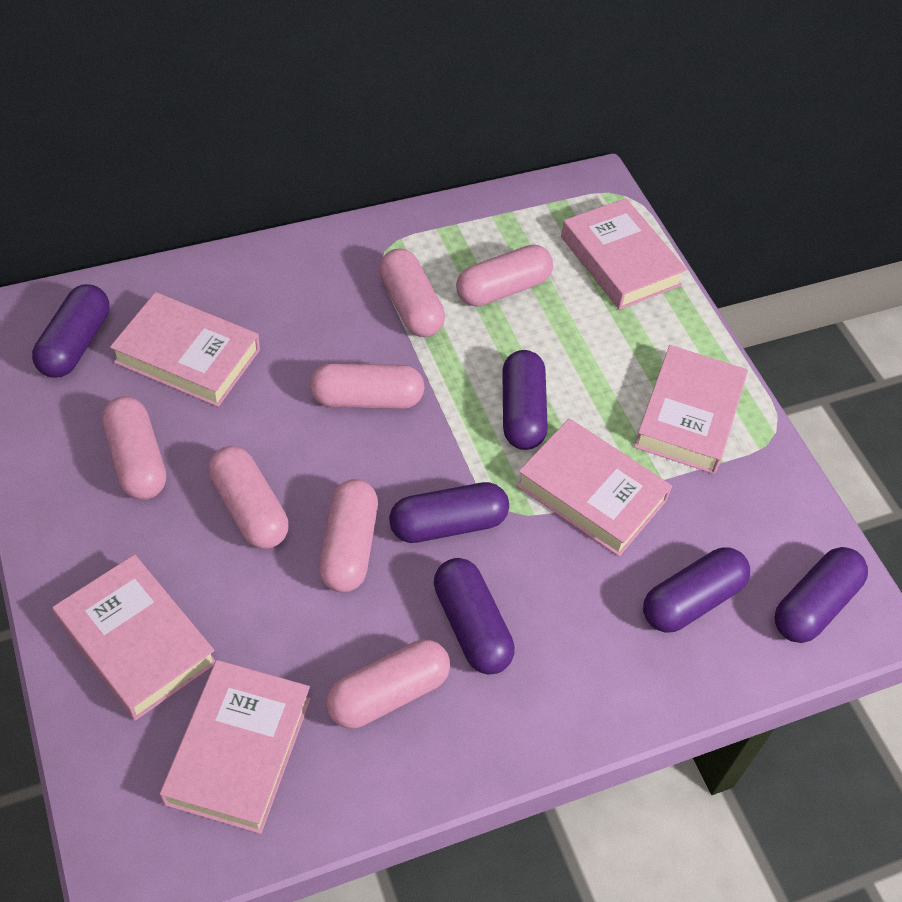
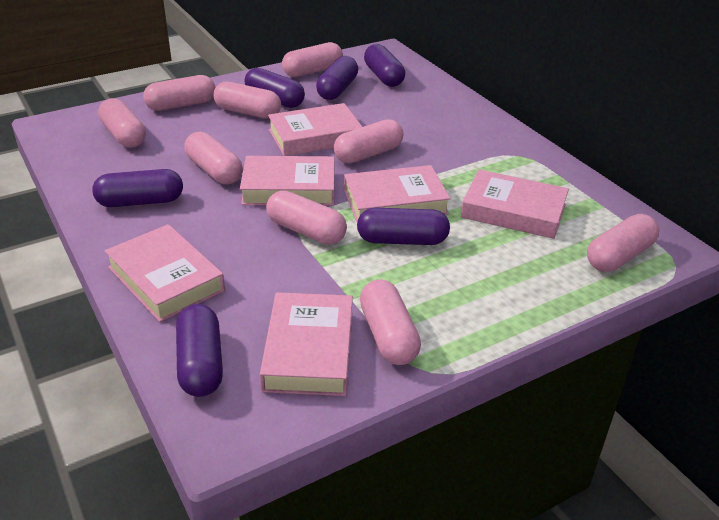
pink capsule: 7 -> 9

